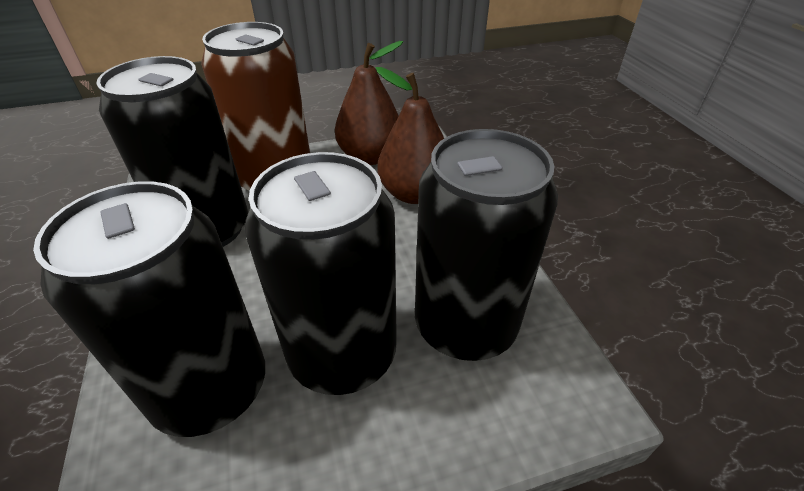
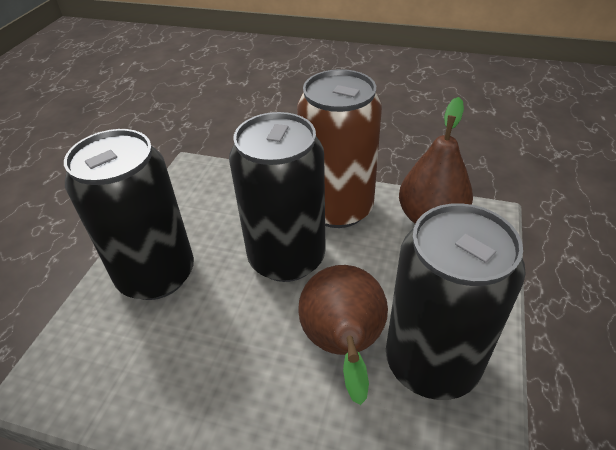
black can: 4 -> 3

